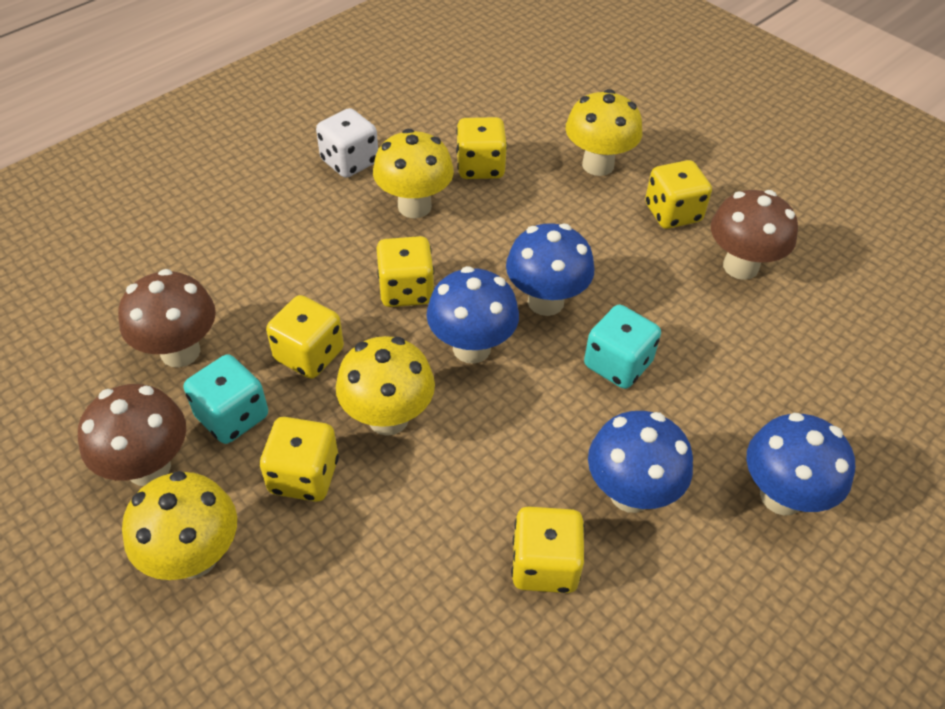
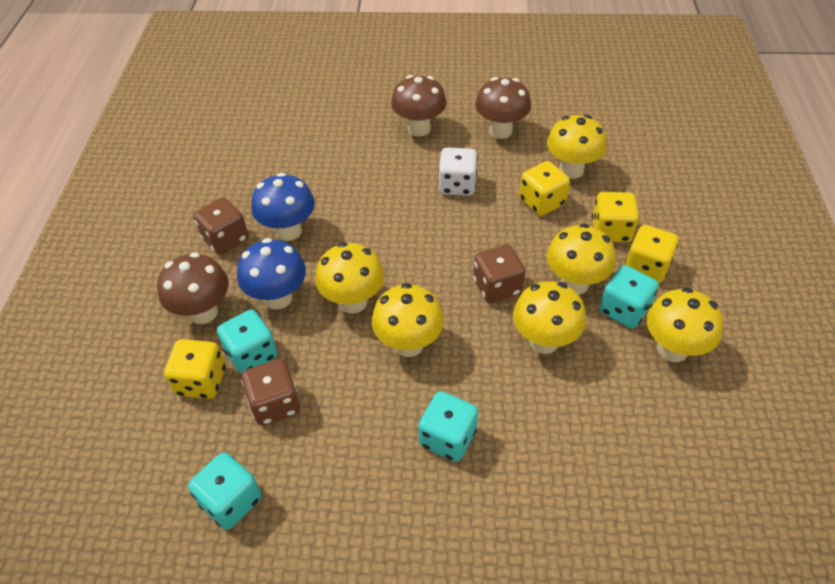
blue mushroom: 4 -> 2
brown dice: 0 -> 3
turquoise dice: 2 -> 4
yellow dice: 6 -> 4
yellow mushroom: 4 -> 6

